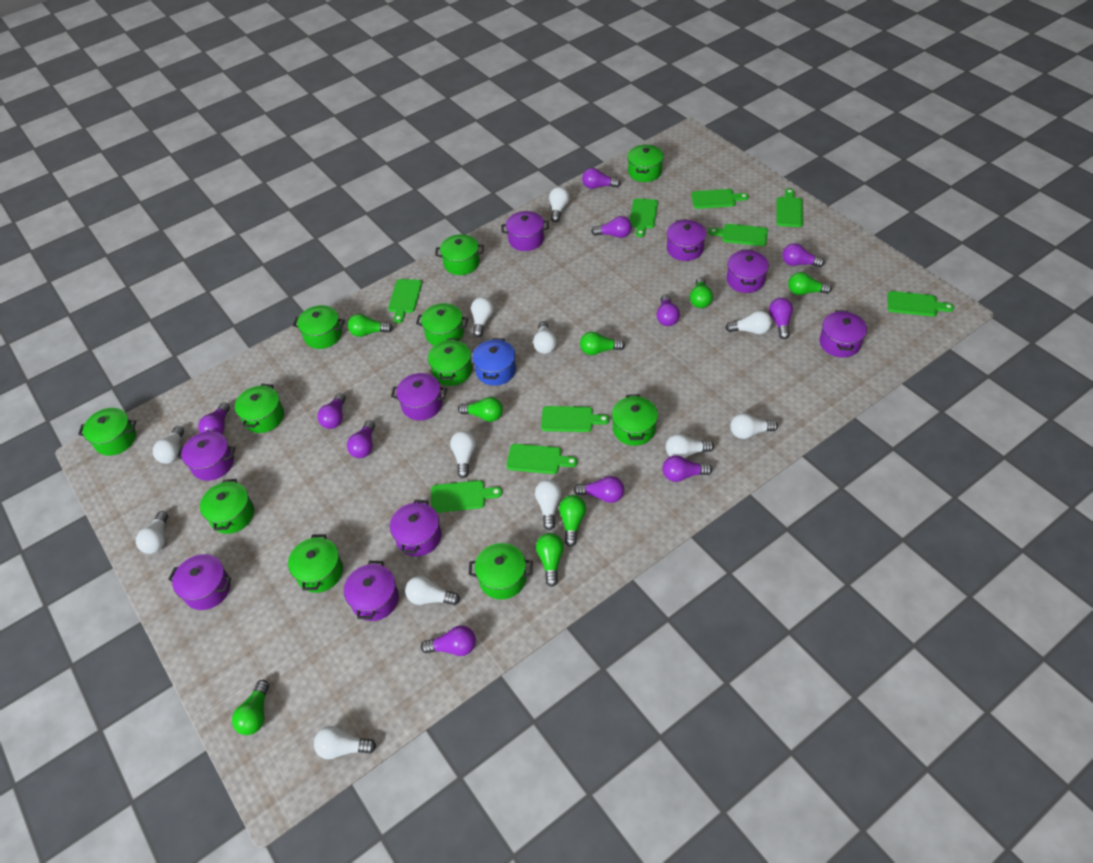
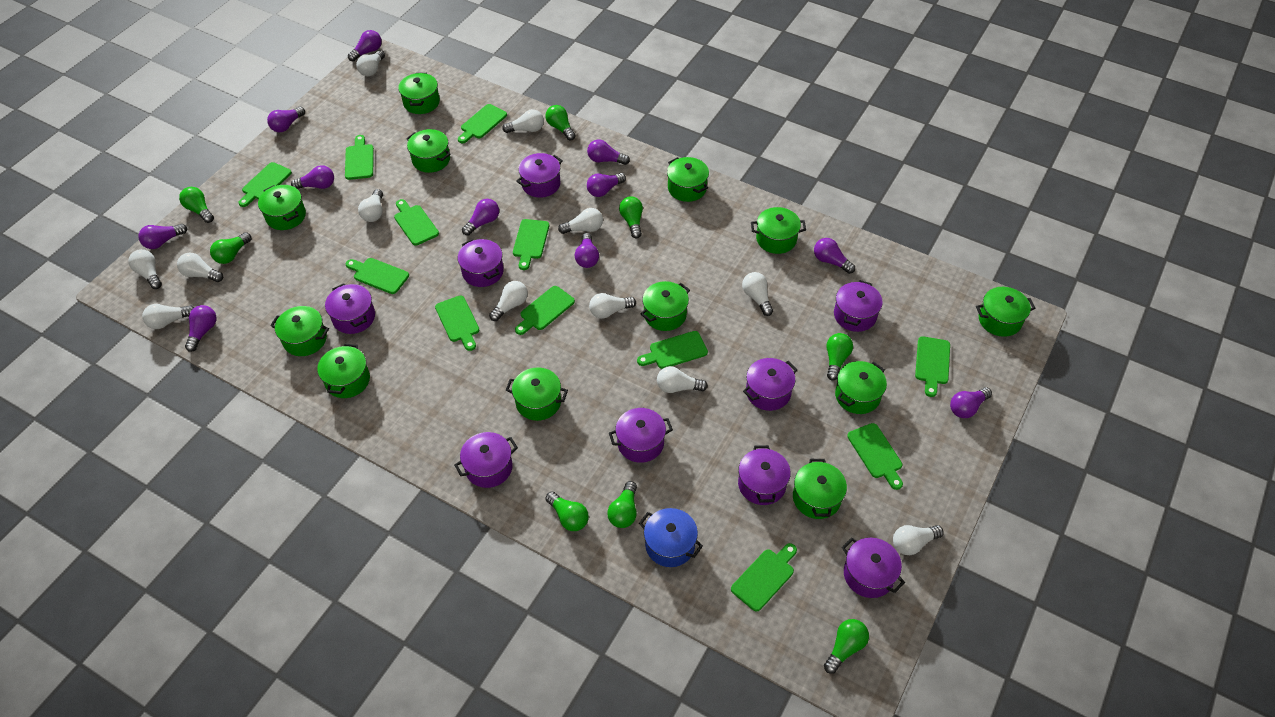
green cutting board: 9 -> 12
green pot: 11 -> 12

